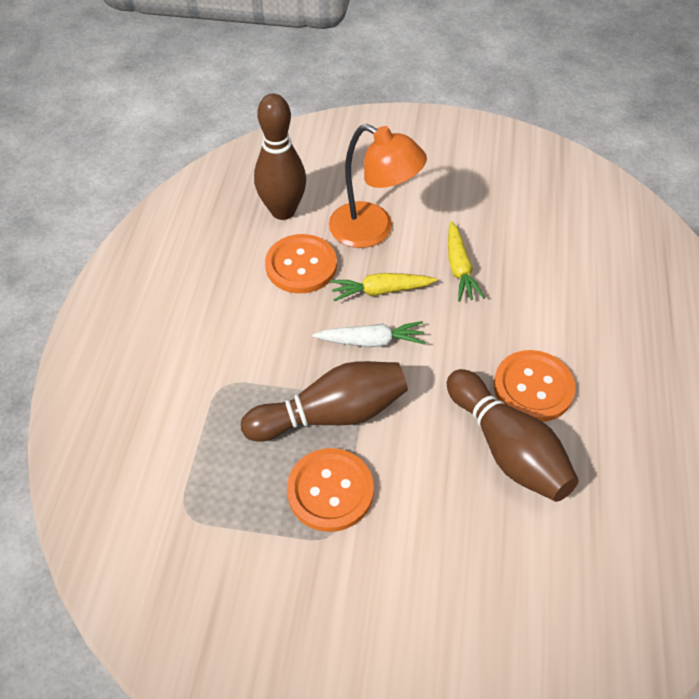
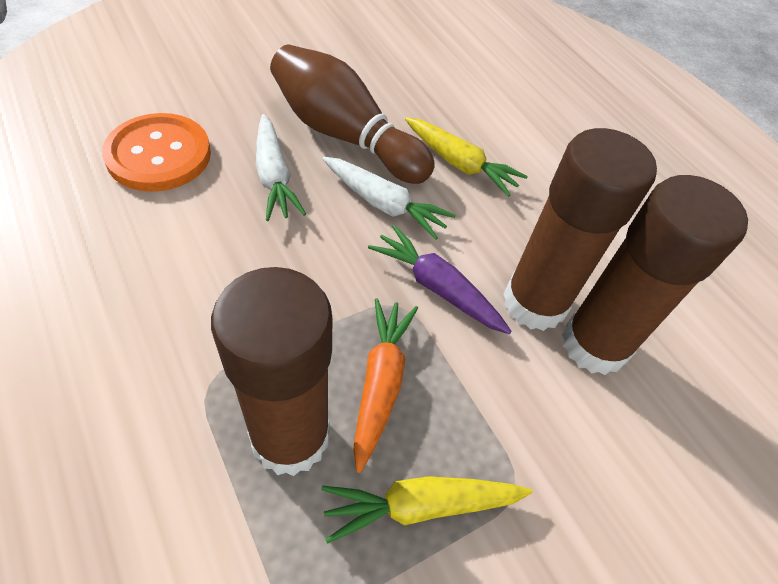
brown bowling pin: 3 -> 1
brown glue stick: 0 -> 3
orange button: 3 -> 1
orange carrot: 0 -> 1
orange lamp: 1 -> 0
purple carrot: 0 -> 1
white carrot: 1 -> 2

